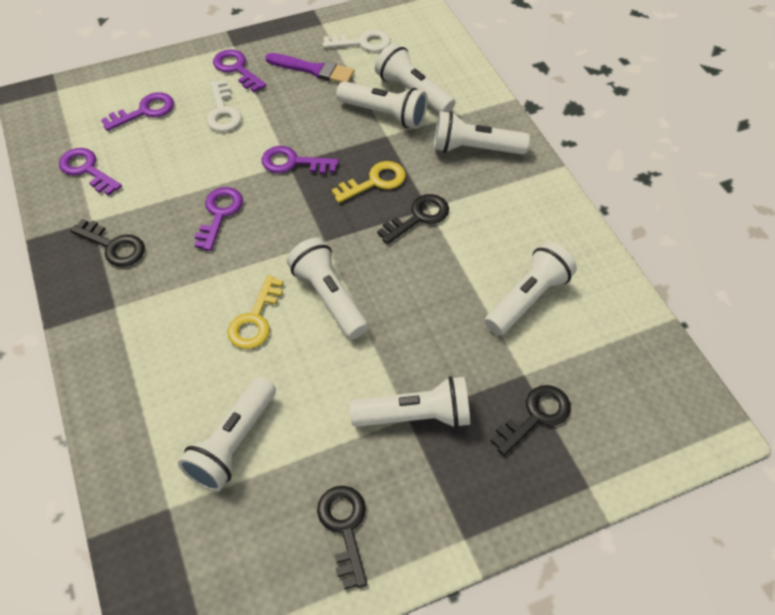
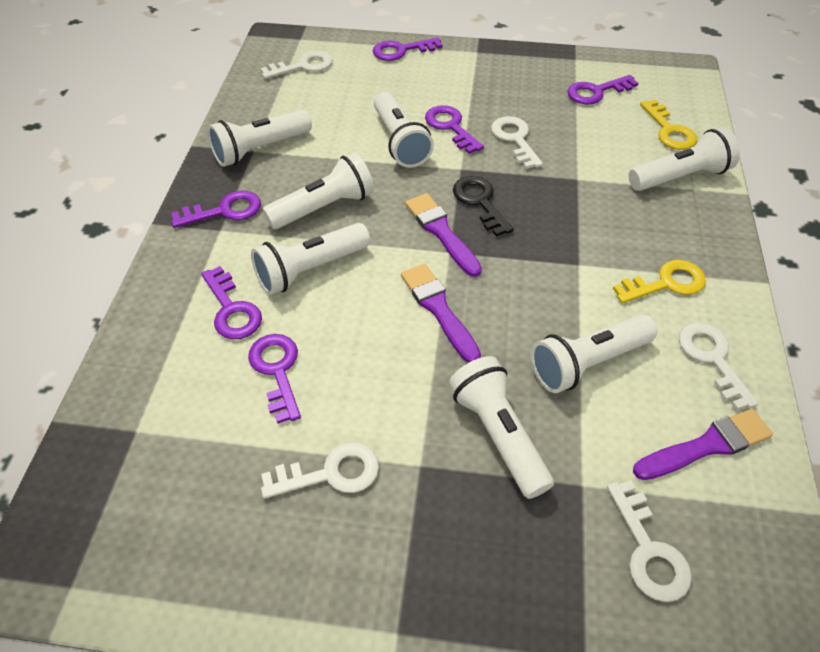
black key: 4 -> 1
purple brush: 1 -> 3
purple key: 5 -> 6
white key: 2 -> 5

